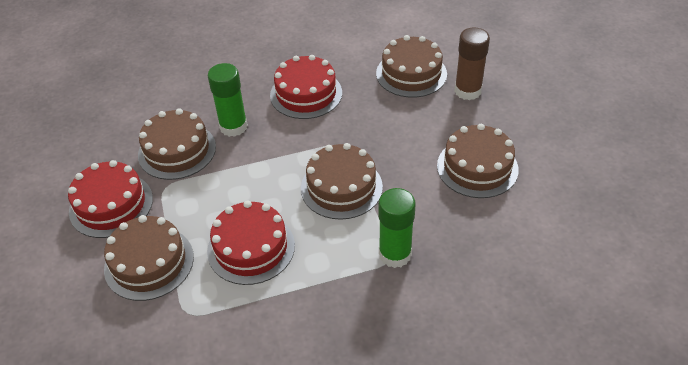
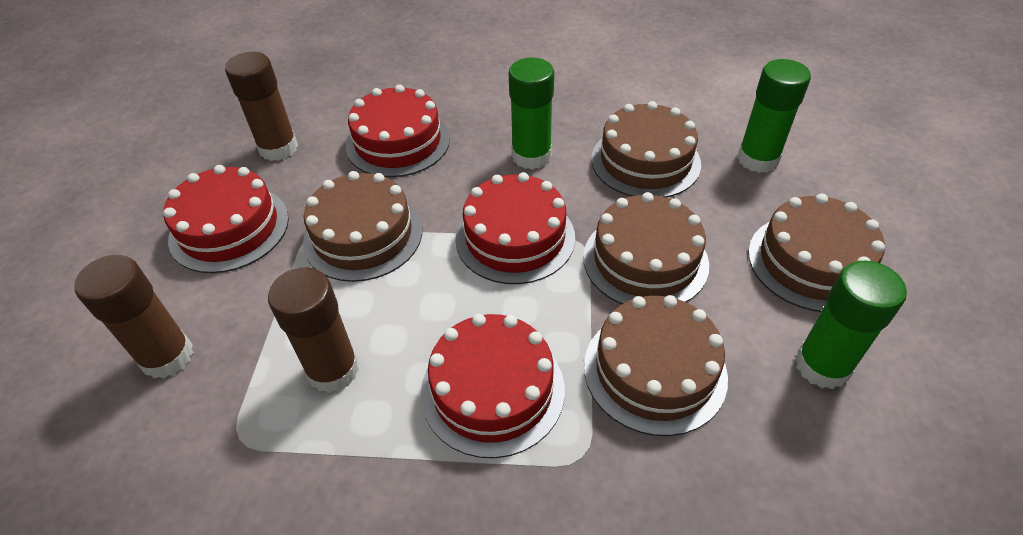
brown glue stick: 1 -> 3
green glue stick: 2 -> 3
red cake: 3 -> 4

